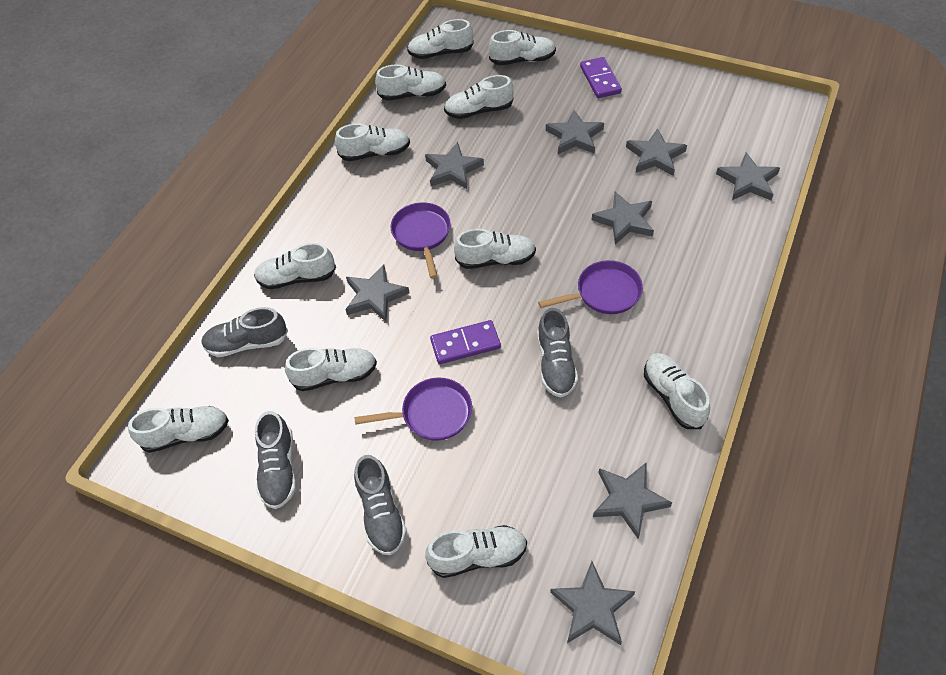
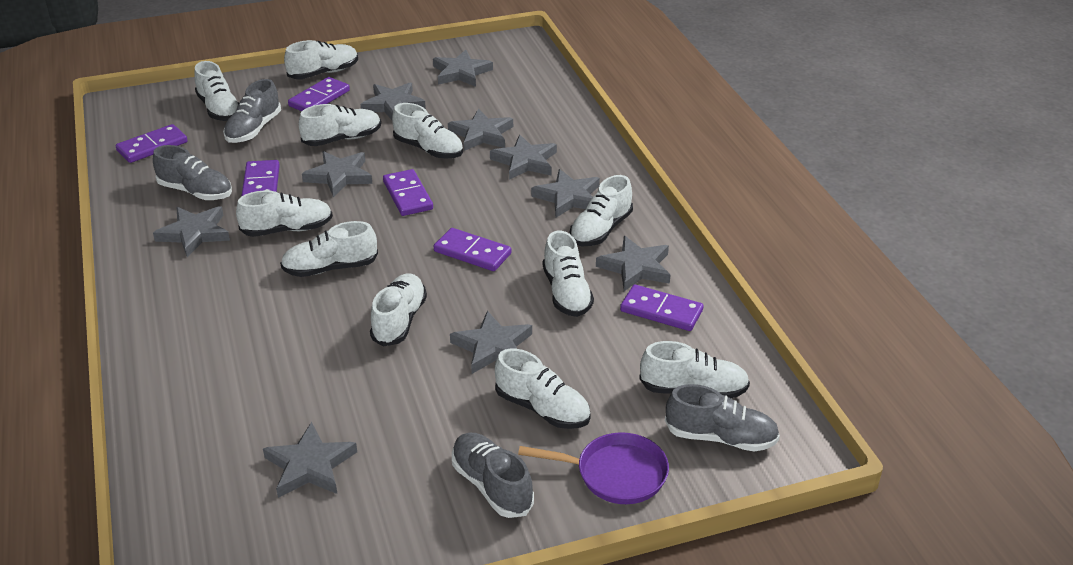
grey star: 8 -> 10
purple domino: 2 -> 6
purple pan: 3 -> 1

